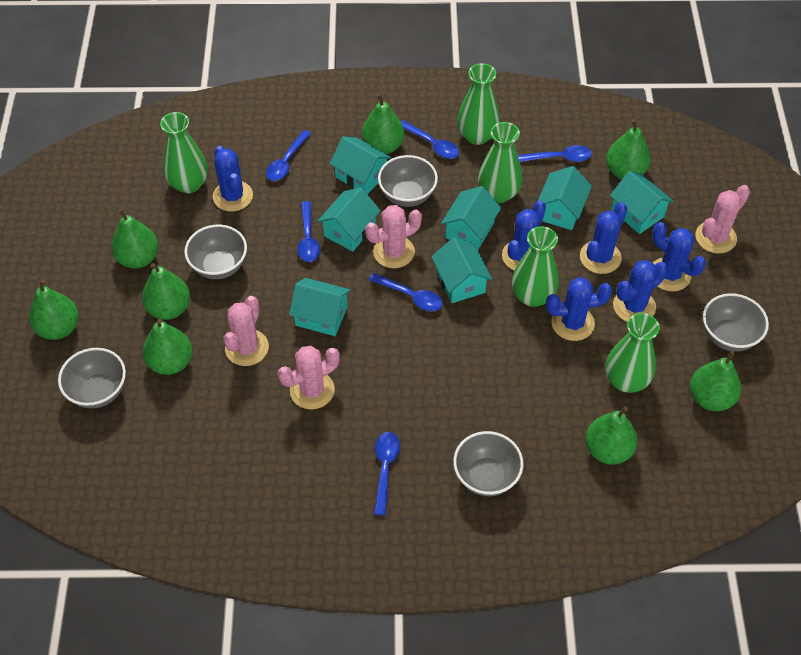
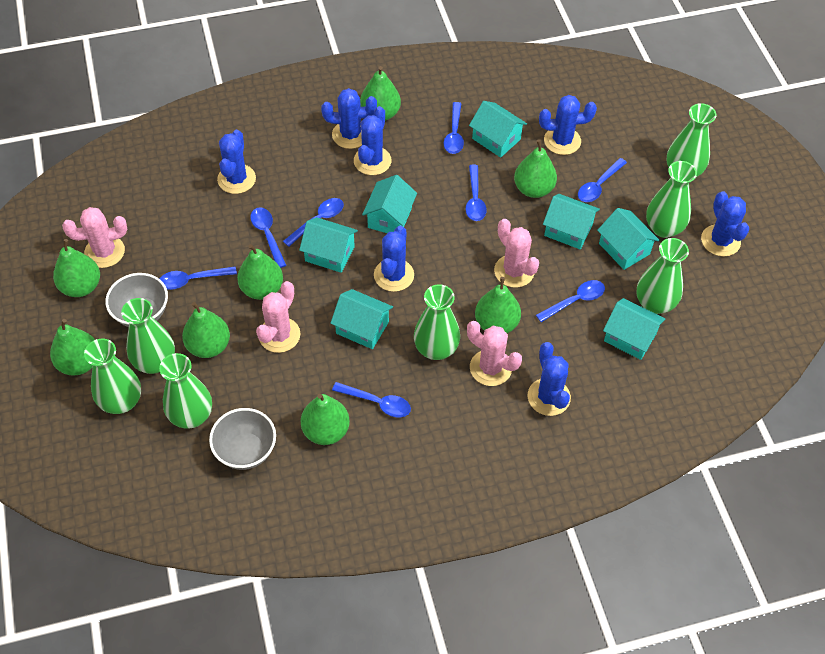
blue cactus: 6 -> 7
blue spoon: 6 -> 8
green vase: 5 -> 7
grey bowl: 5 -> 2

